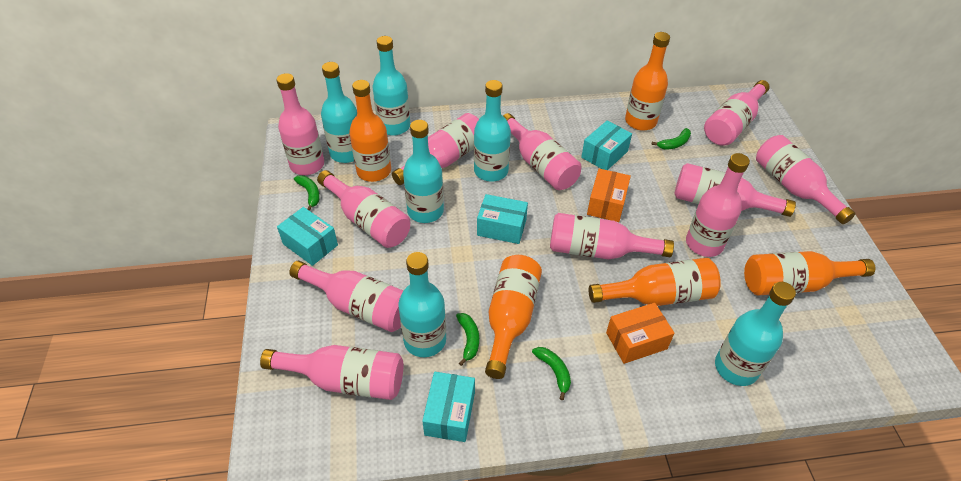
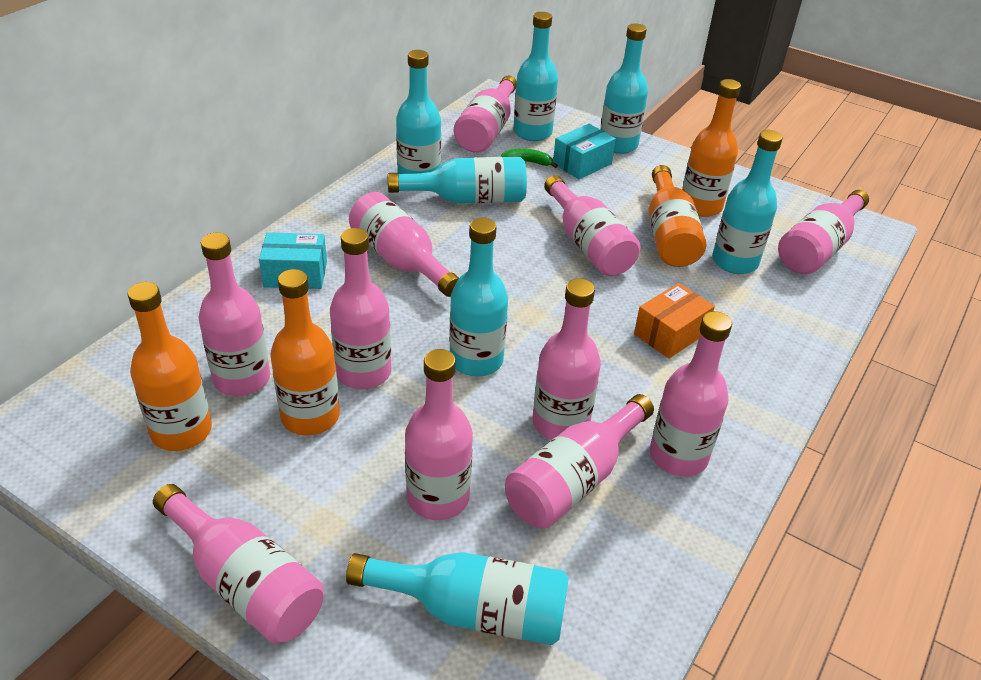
green banana: 4 -> 1
orange bottle: 5 -> 4
orange box: 2 -> 1
turquoise bottle: 6 -> 7
turquoise box: 4 -> 2

